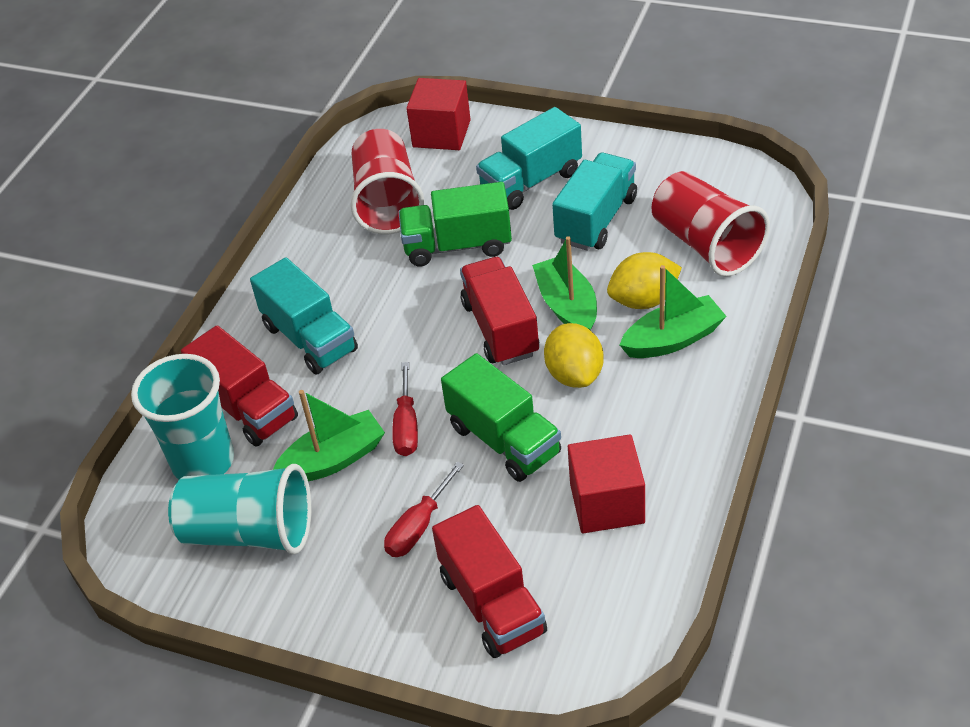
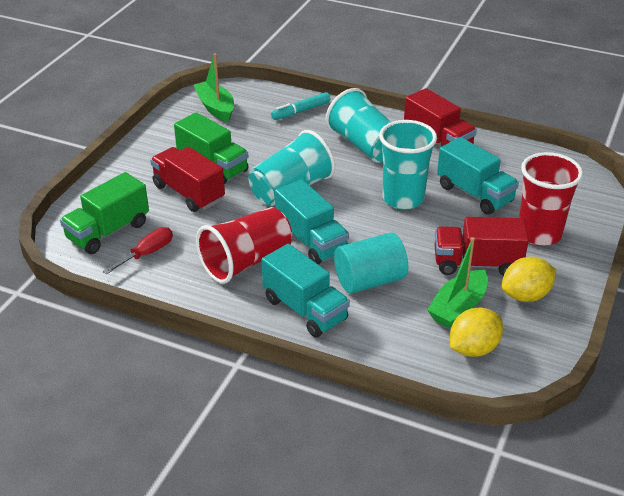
green boat: 3 -> 2
red cube: 2 -> 0
red screwdriver: 2 -> 1
turquoise cup: 2 -> 3
turquoise cylinder: 0 -> 1
turquoise marker: 0 -> 1

